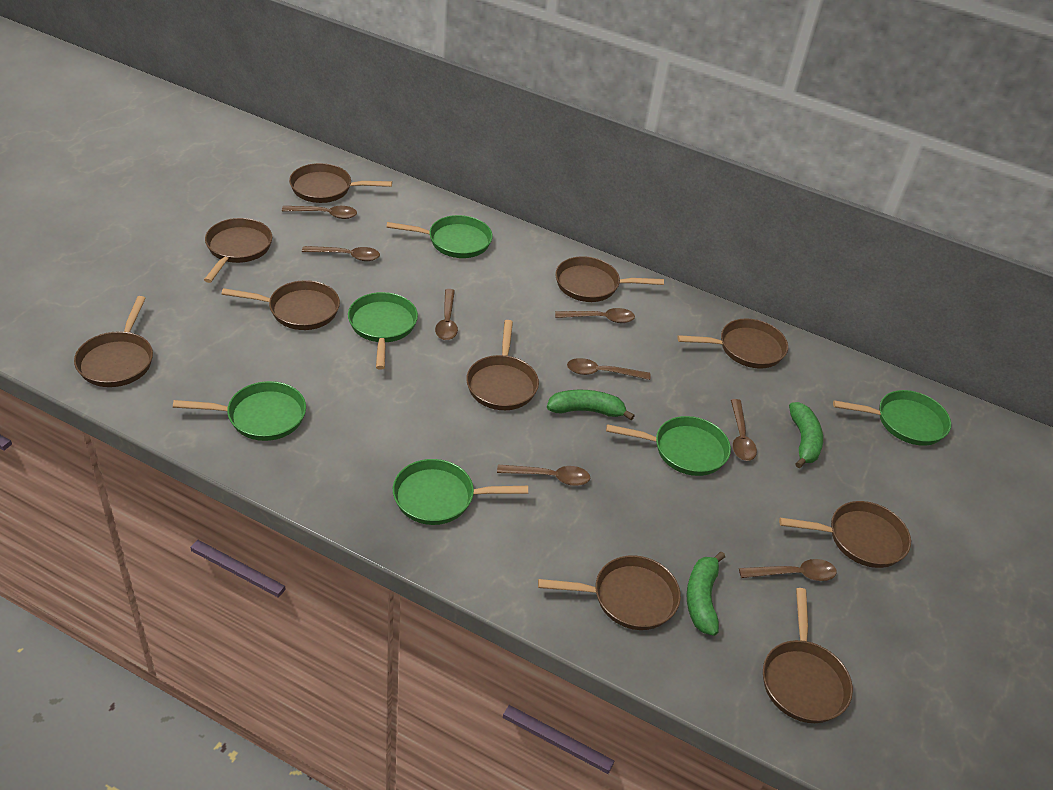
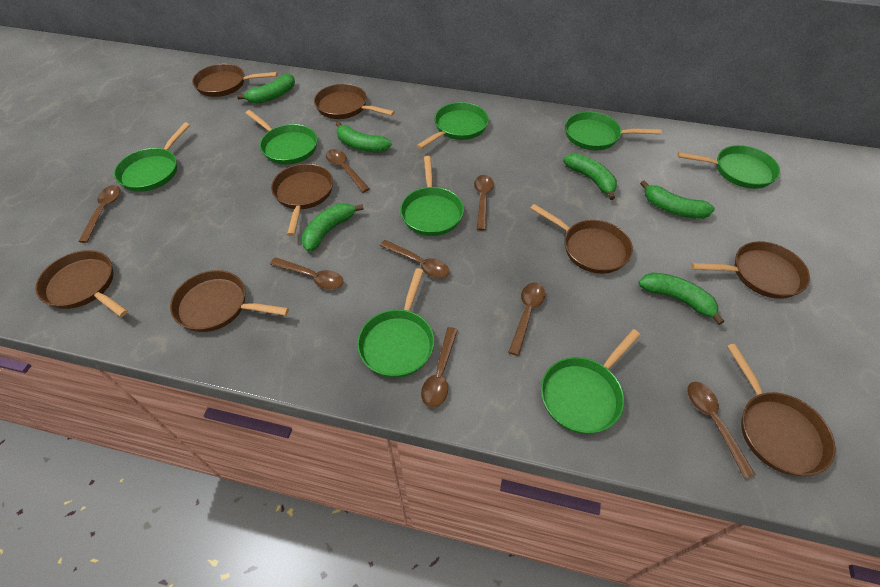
brown pan: 10 -> 8
green banana: 3 -> 6
green pan: 6 -> 8

